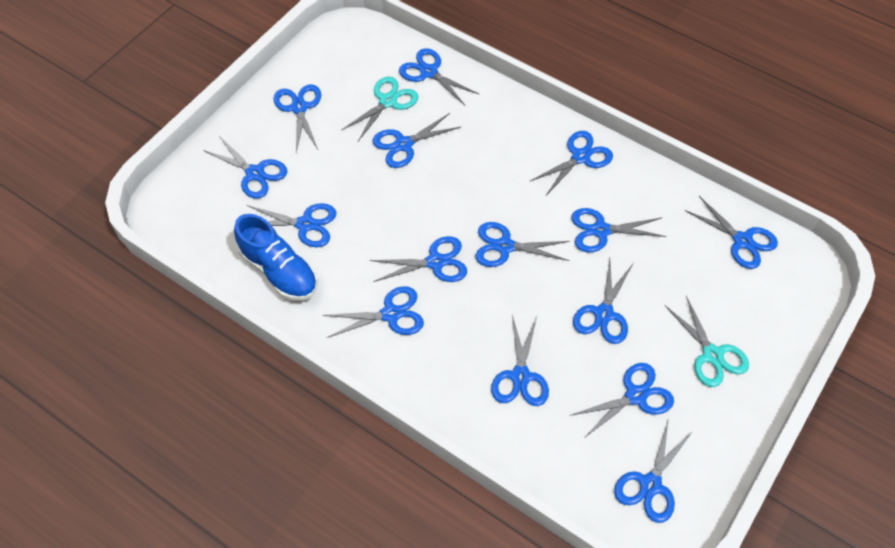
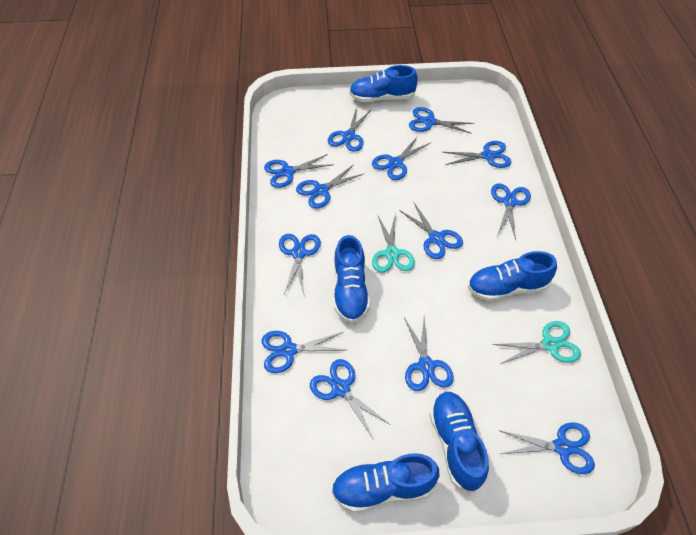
blue scissors: 15 -> 13
blue shoe: 1 -> 5

